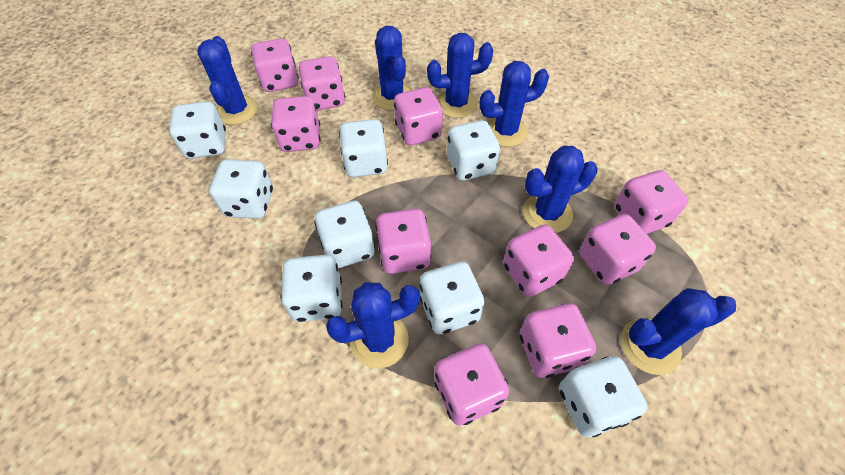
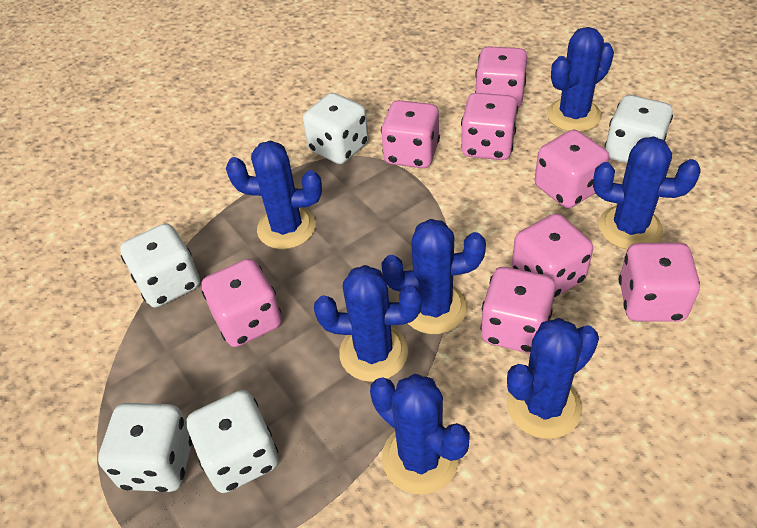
pink dice: 10 -> 8
white dice: 8 -> 5

